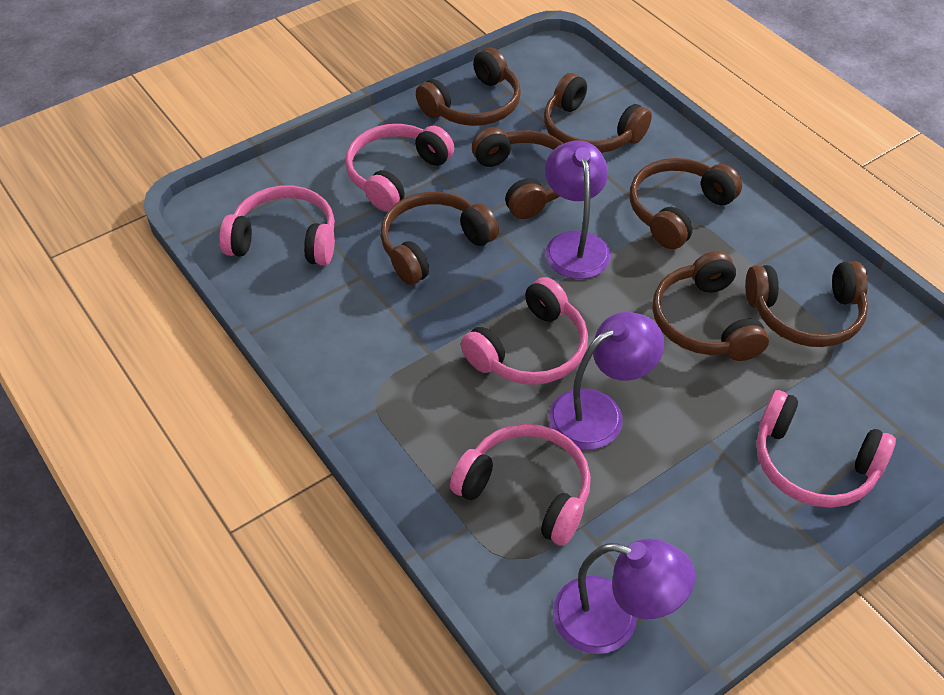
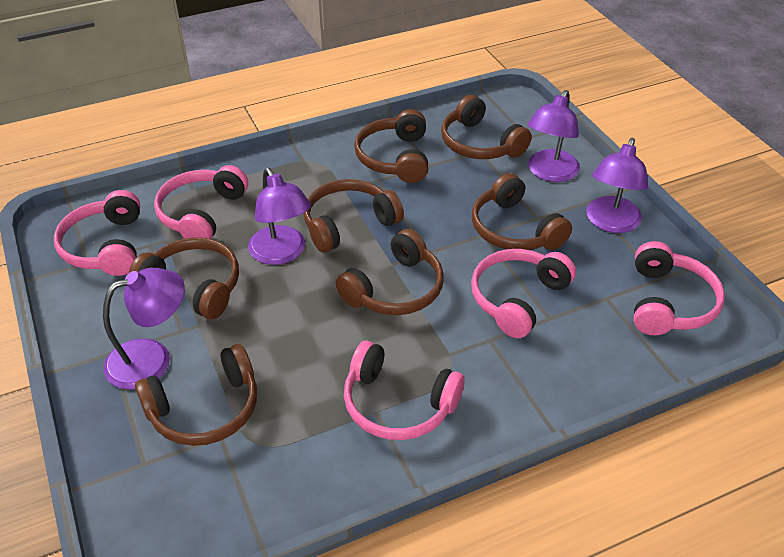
purple lamp: 3 -> 4

